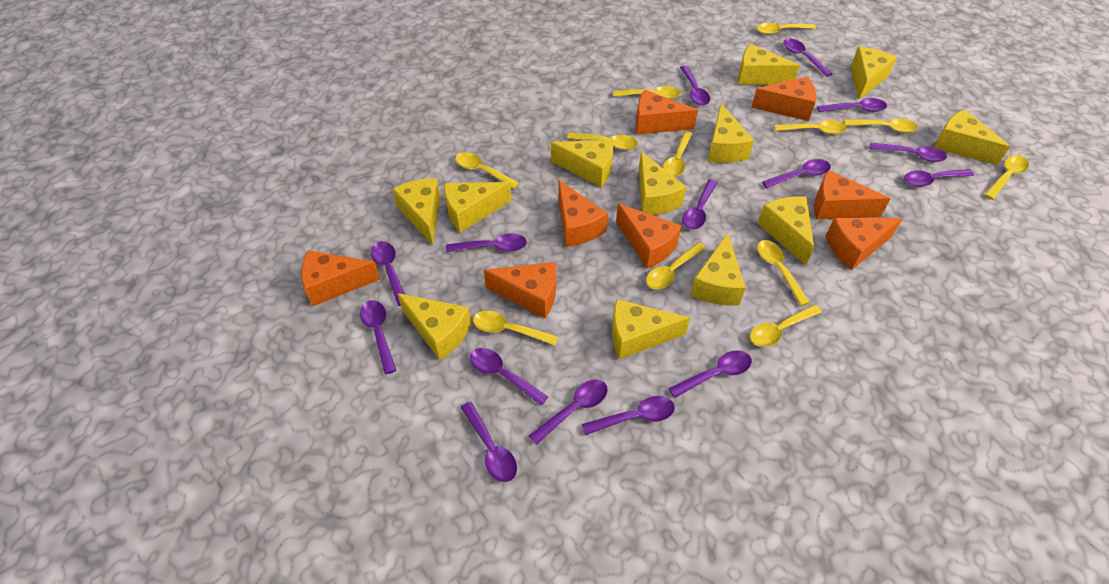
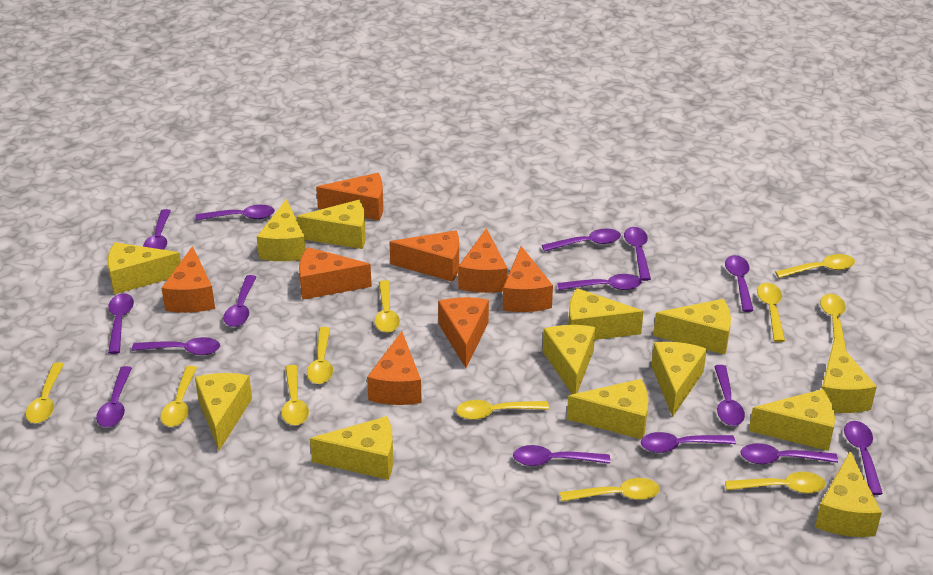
yellow cheese: 12 -> 13
yellow spoon: 12 -> 11

